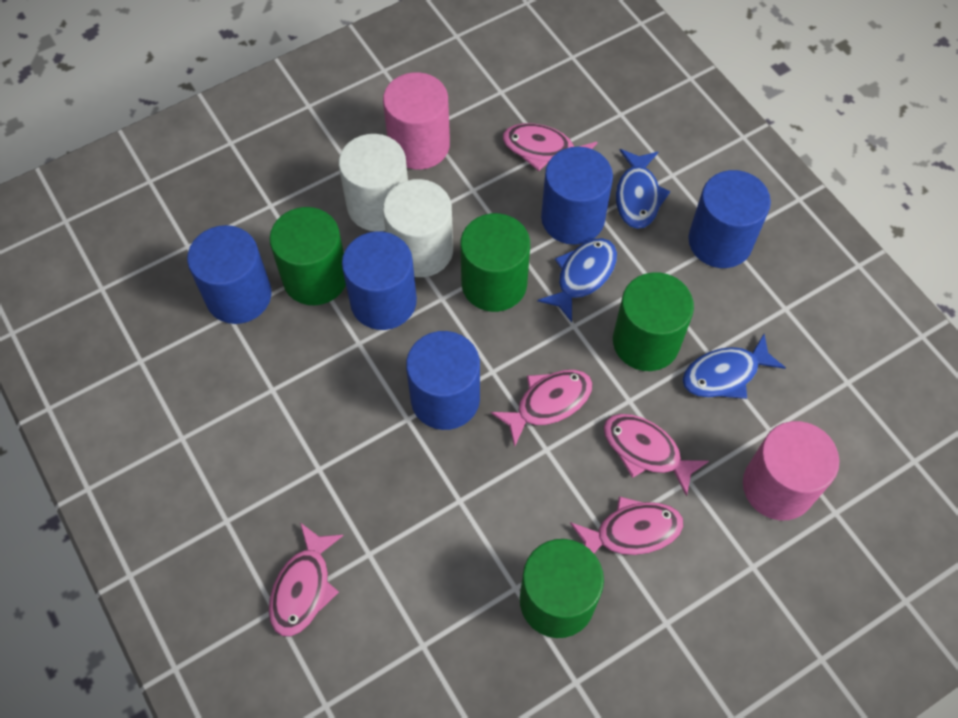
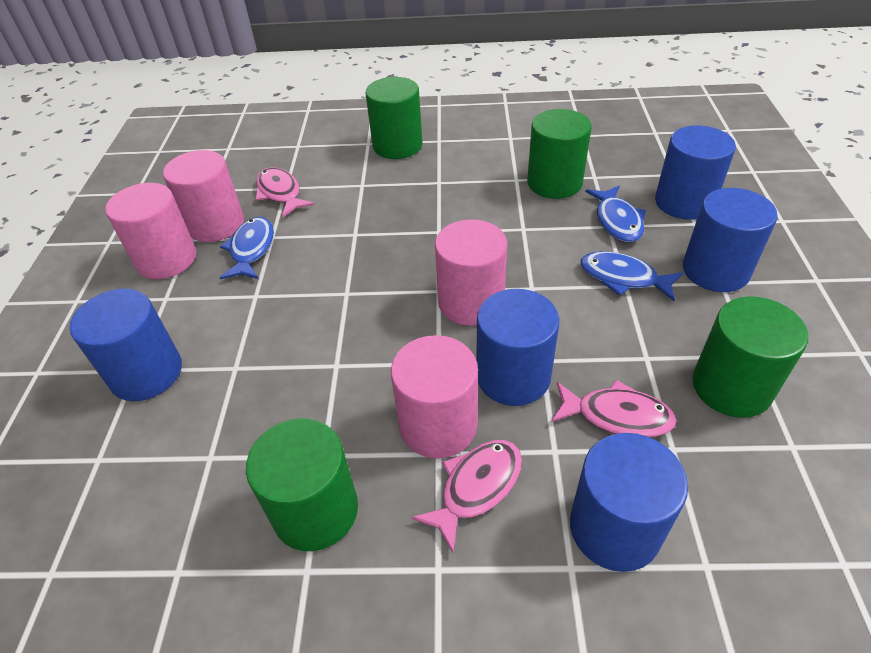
pink cylinder: 2 -> 4
pink fish: 5 -> 3
white cylinder: 2 -> 0

